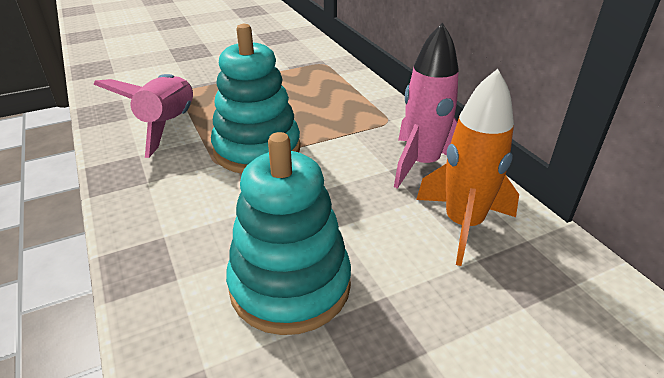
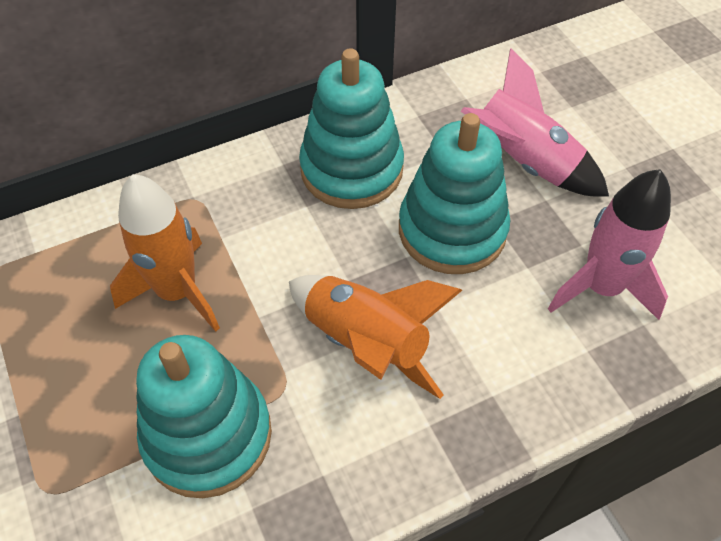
orange rocket: 1 -> 2
turquoise stacking toy: 2 -> 3

